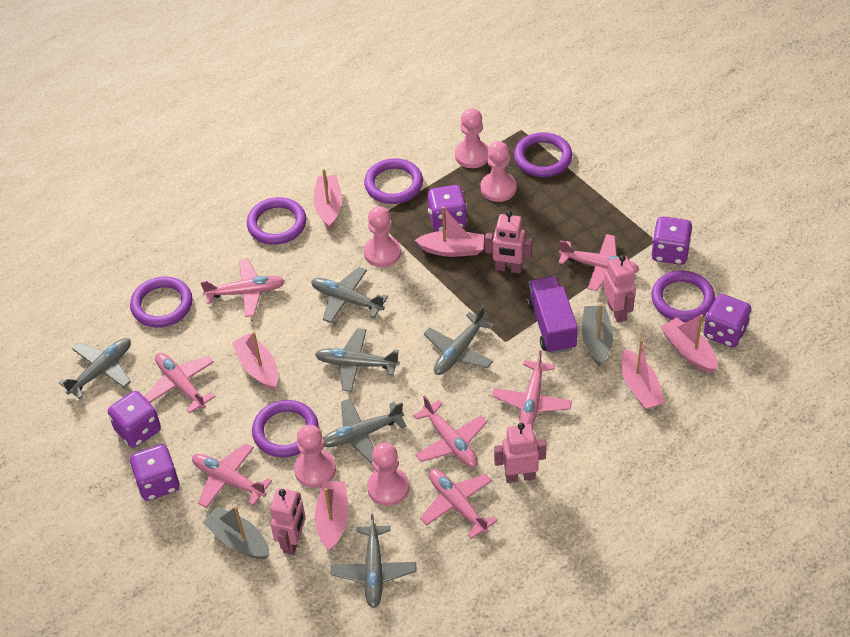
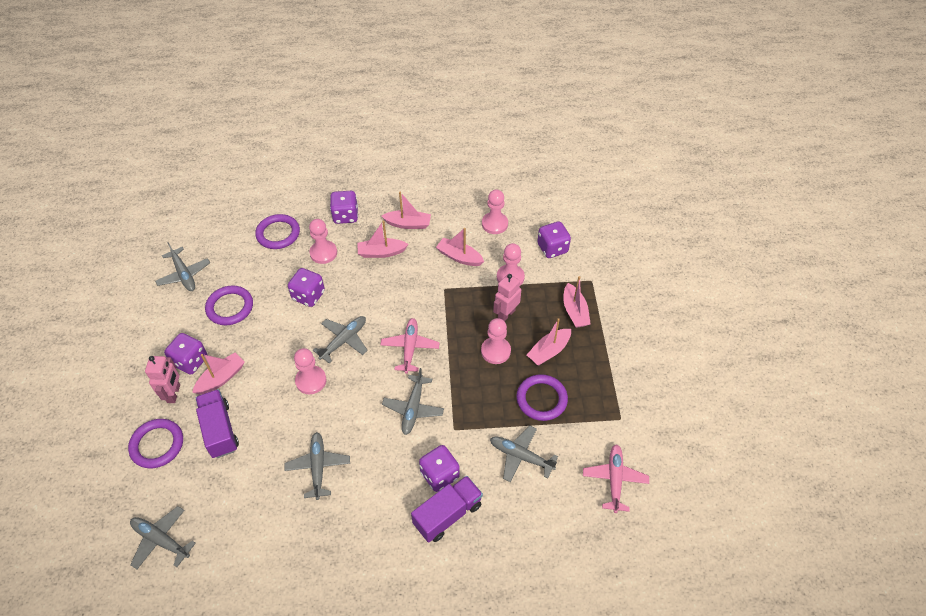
grey boat: 2 -> 0
pink plane: 7 -> 2
pink robot: 4 -> 2
purple ring: 6 -> 4
purple truck: 1 -> 2

